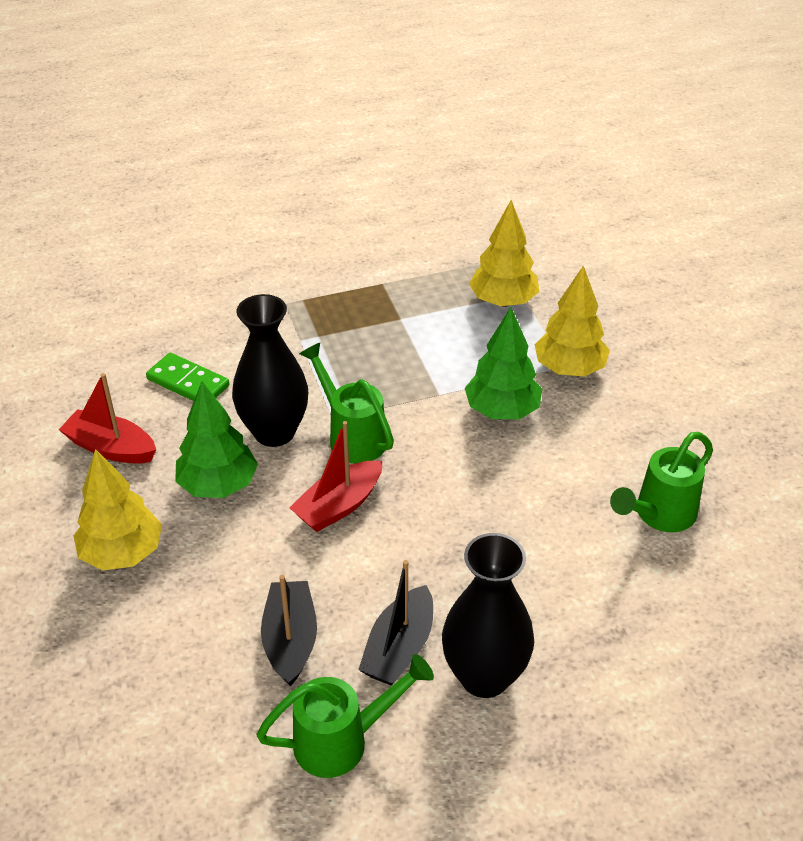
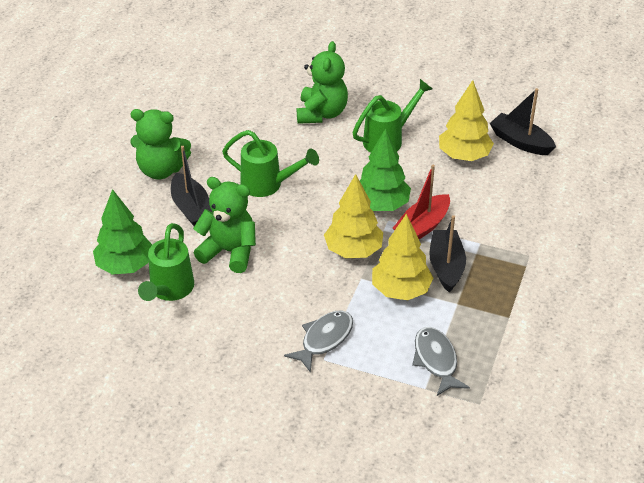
black boat: 2 -> 3
black vase: 2 -> 0
green domino: 1 -> 0
green teddy bear: 0 -> 3
grey fish: 0 -> 2
red boat: 2 -> 1

